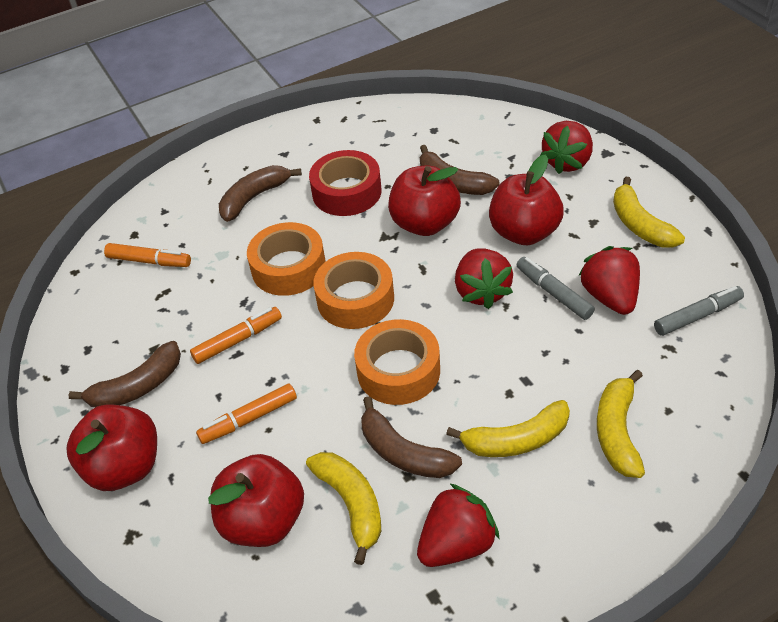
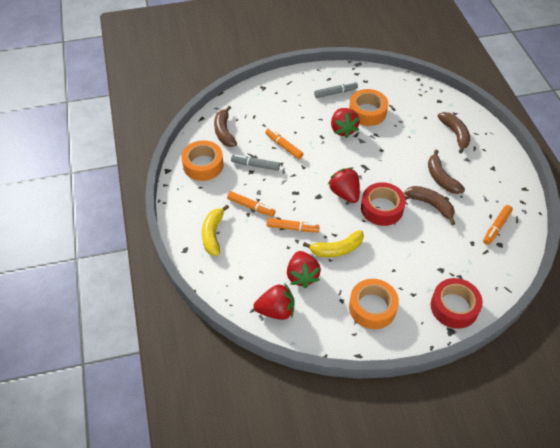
orange marker: 3 -> 4
red apple: 4 -> 0
red tape: 1 -> 2
yellow banana: 4 -> 2

